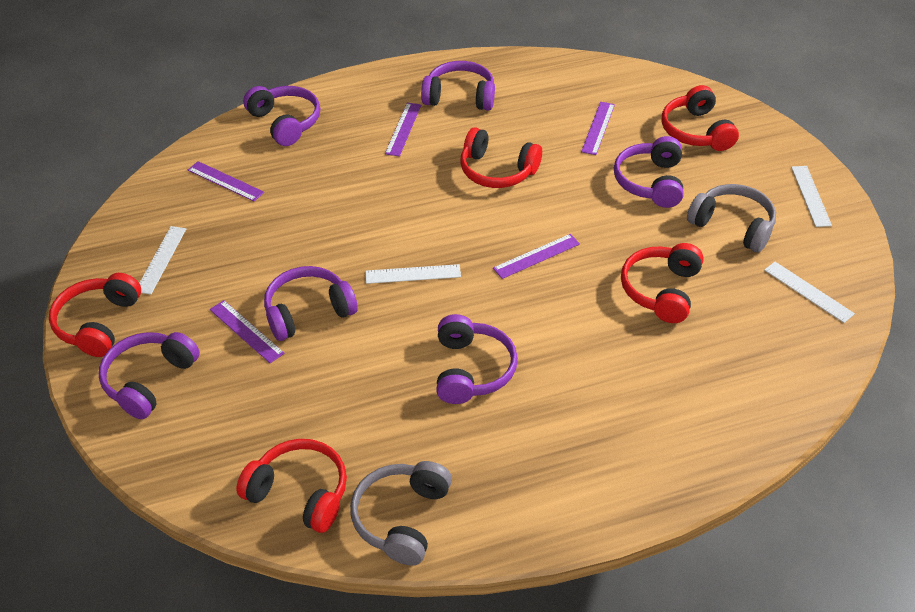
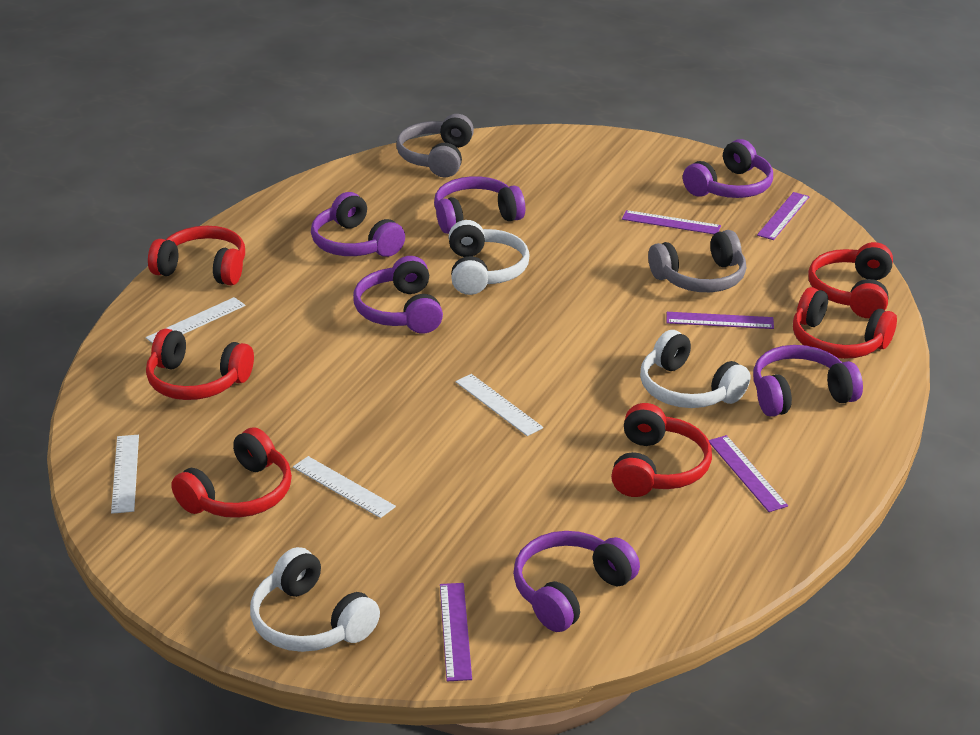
red headphones: 5 -> 6
white headphones: 0 -> 3

